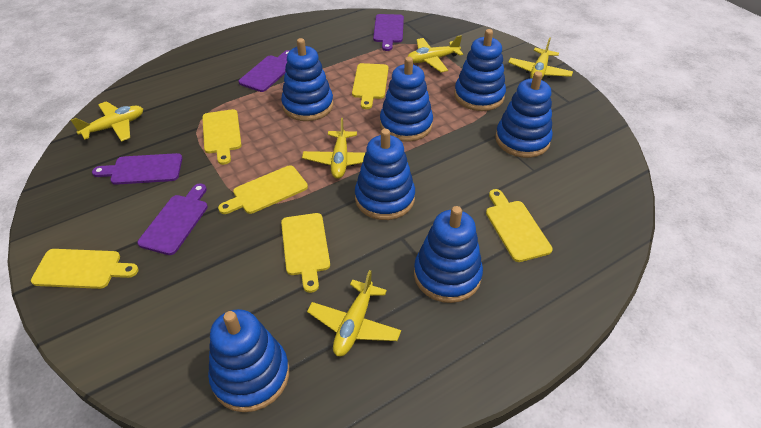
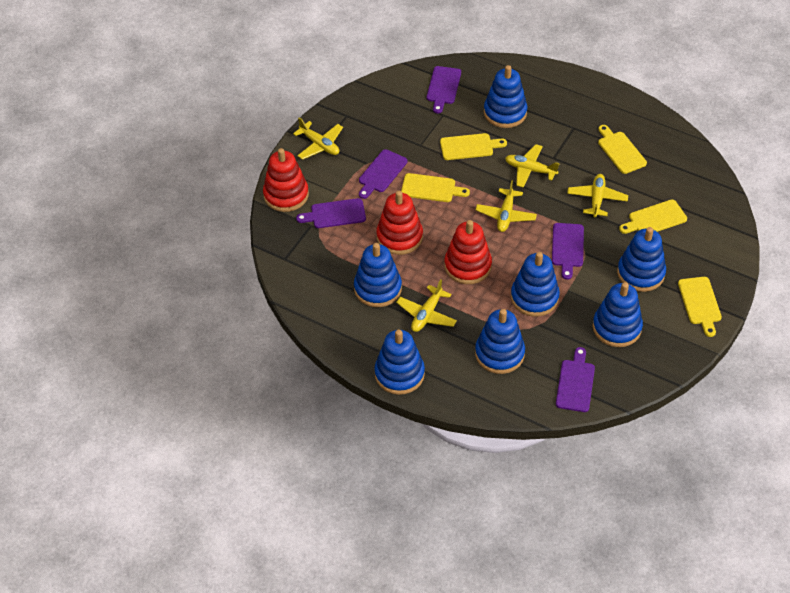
purple cutting board: 4 -> 5
red stacking toy: 0 -> 3
yellow cutting board: 6 -> 5

